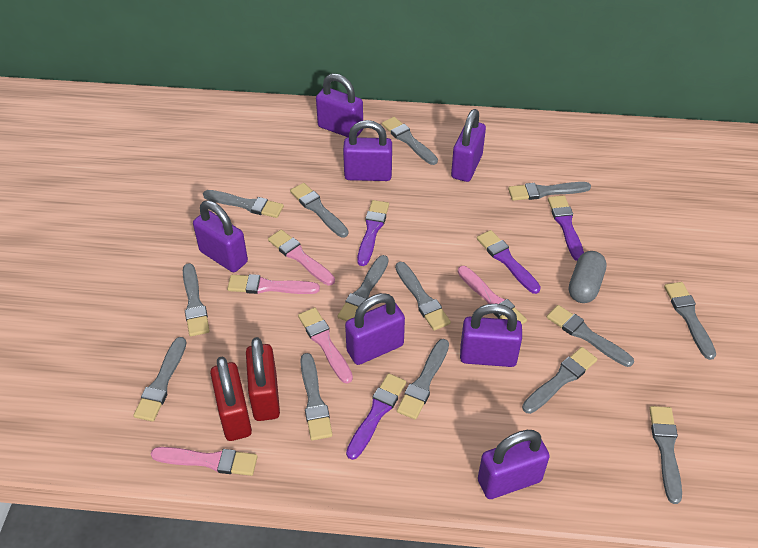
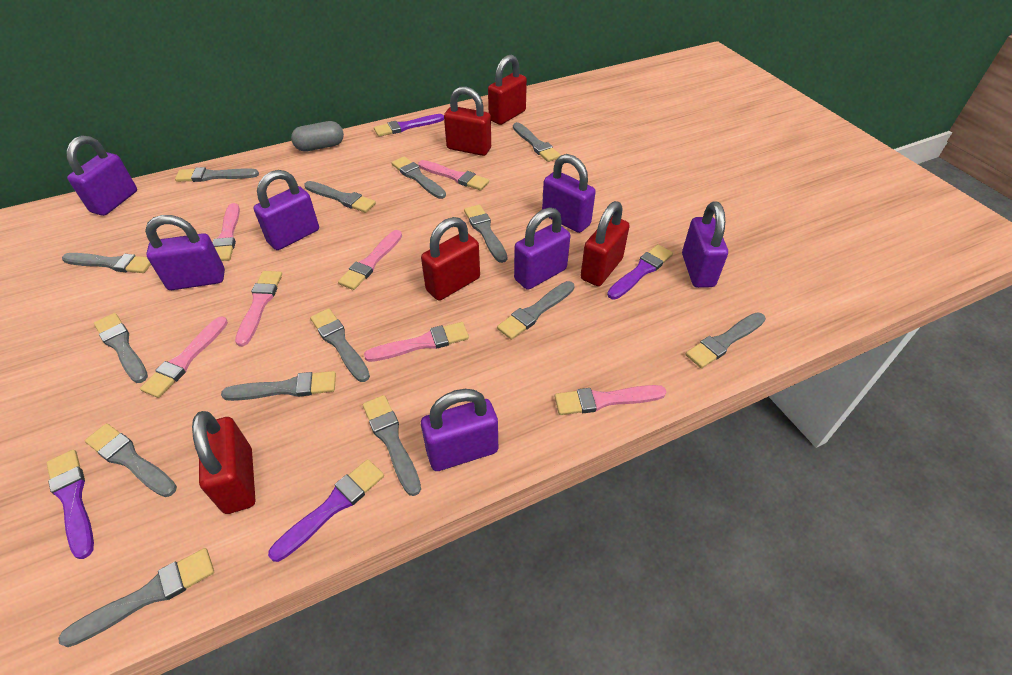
pink brush: 5 -> 7
red padlock: 2 -> 5

